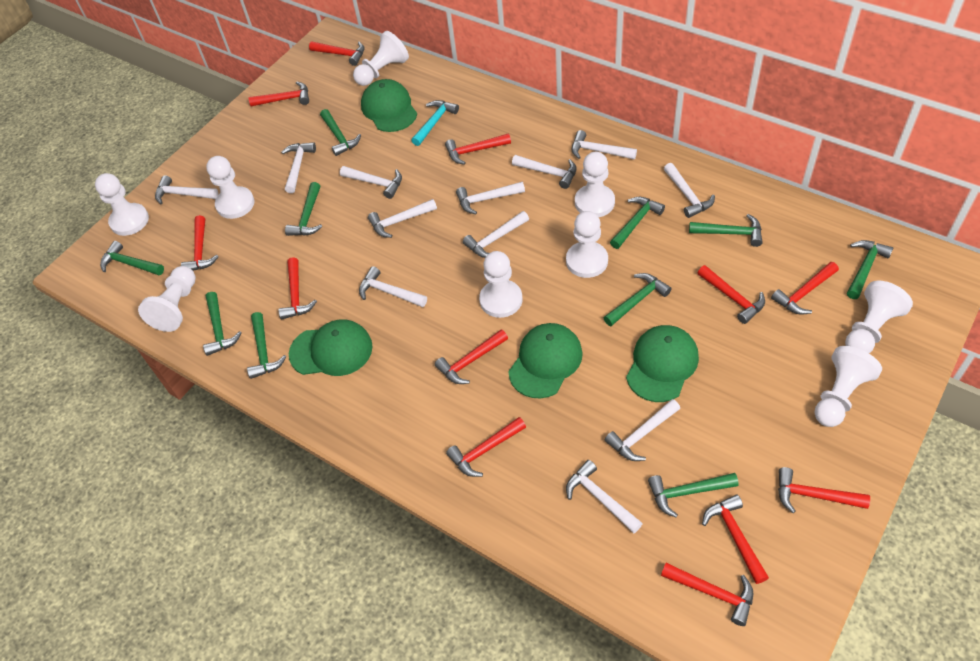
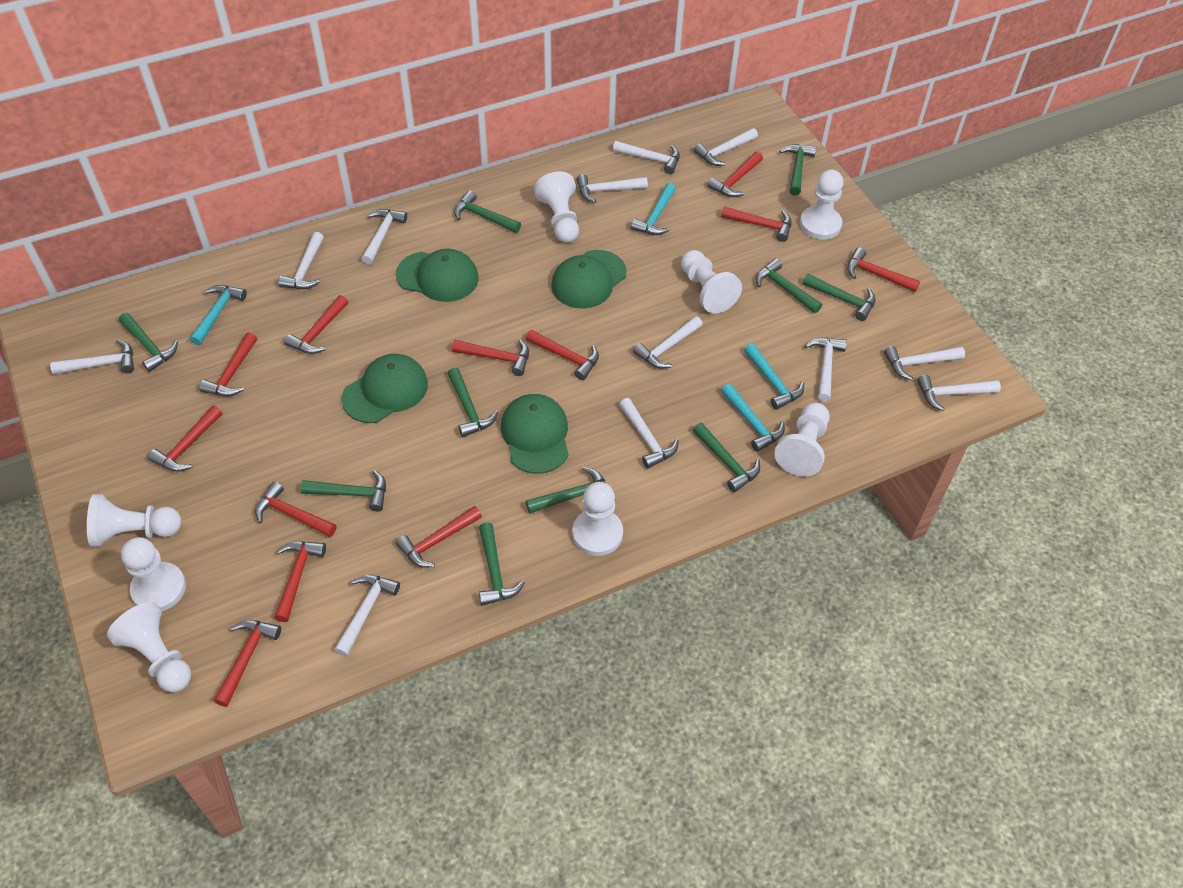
turquoise hammer: 1 -> 4
white pawn: 9 -> 8

